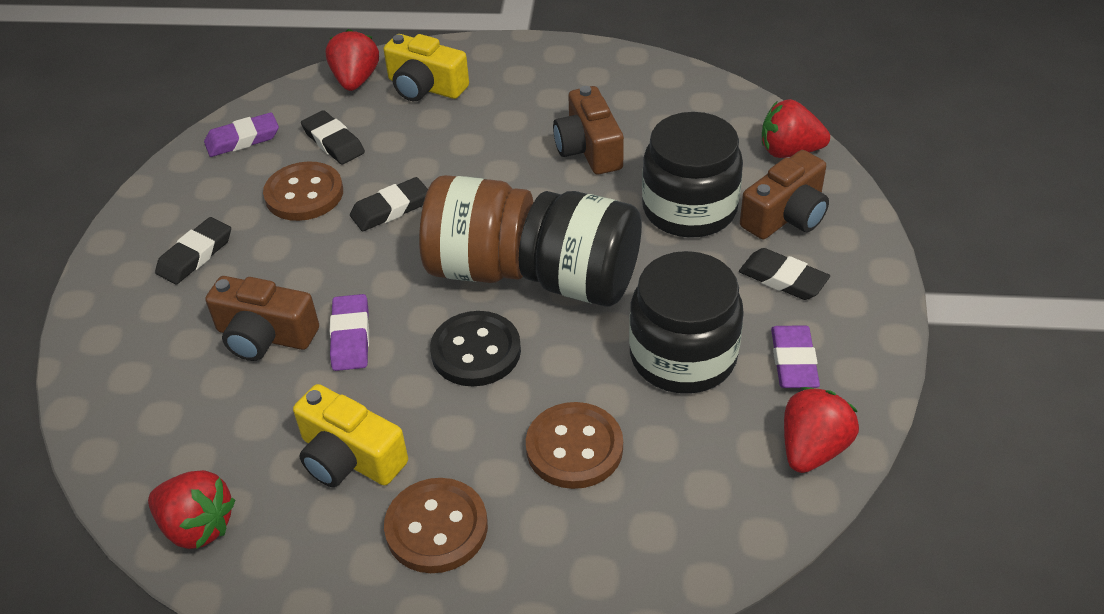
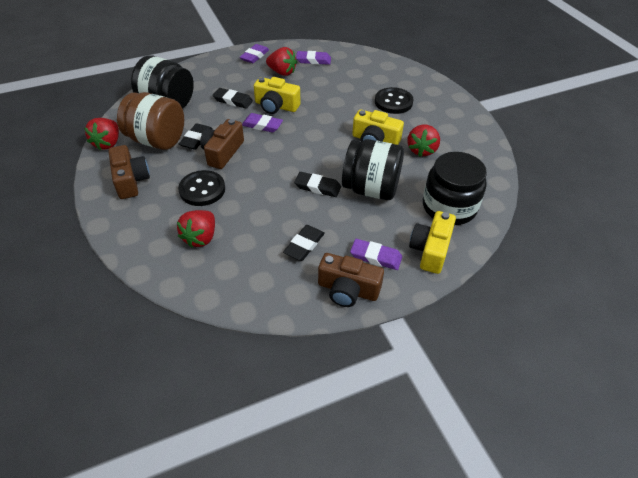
black button: 1 -> 2
brown button: 3 -> 0
purple eraser: 3 -> 4
yellow camera: 2 -> 3

